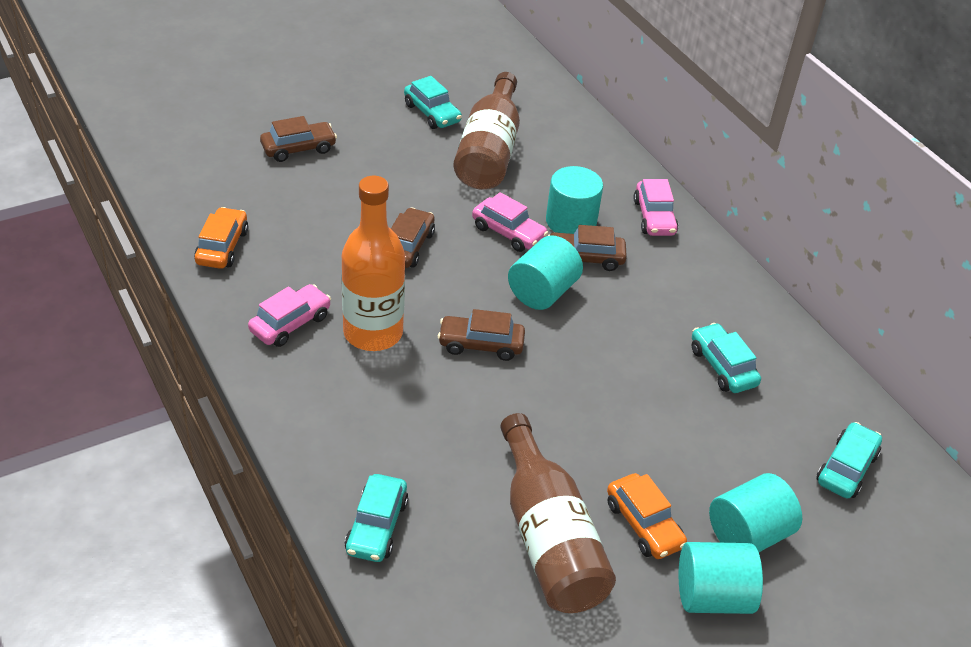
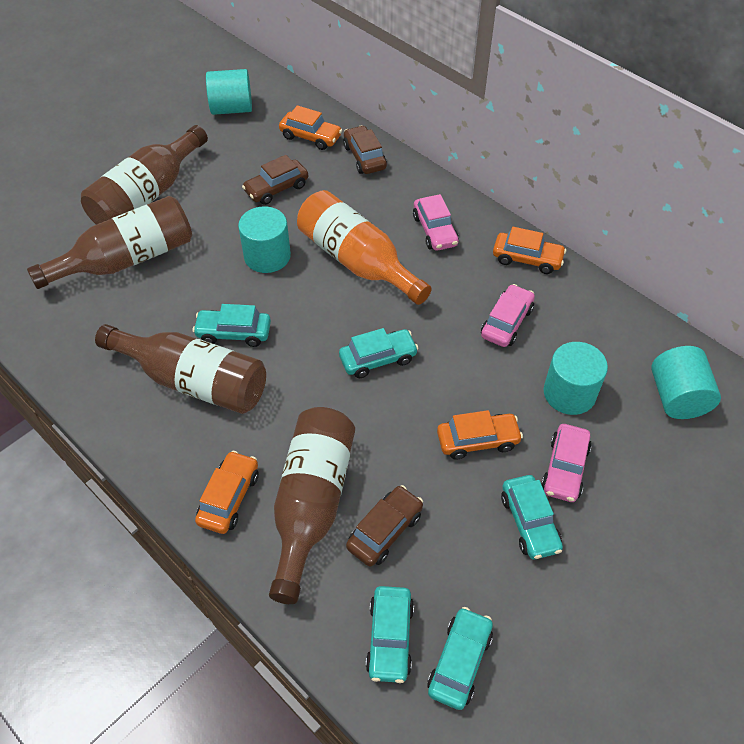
brown bottle: 2 -> 4
brown car: 4 -> 3
orange car: 2 -> 4
turquoise car: 4 -> 5

